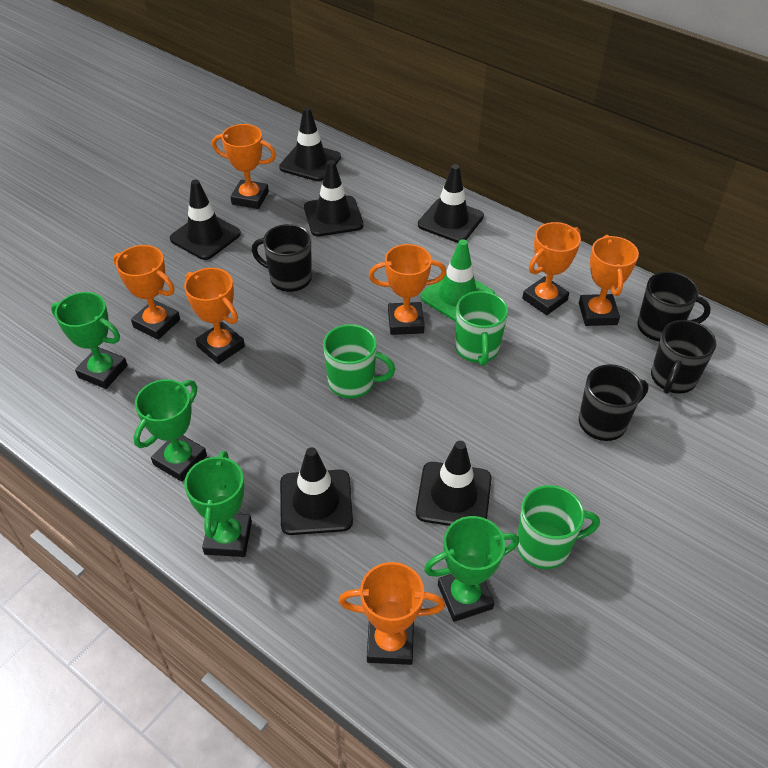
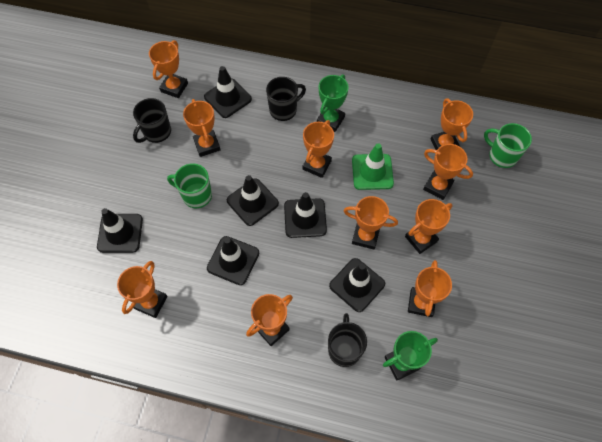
black mug: 4 -> 3
green mug: 3 -> 2
green trophy: 4 -> 2
orange trophy: 7 -> 10

